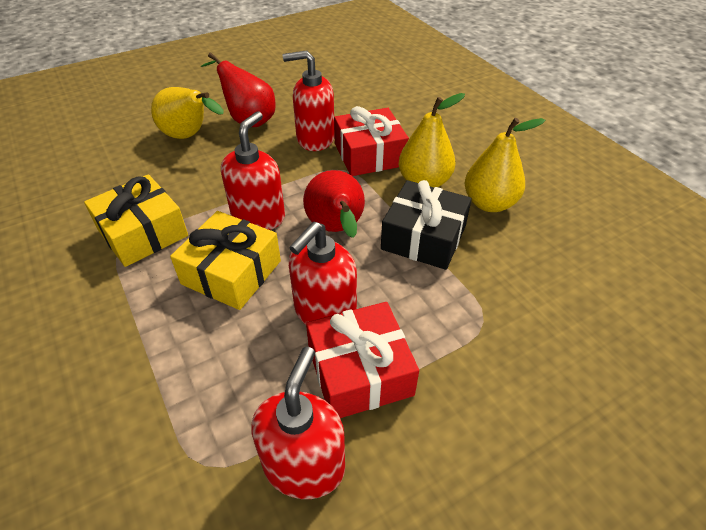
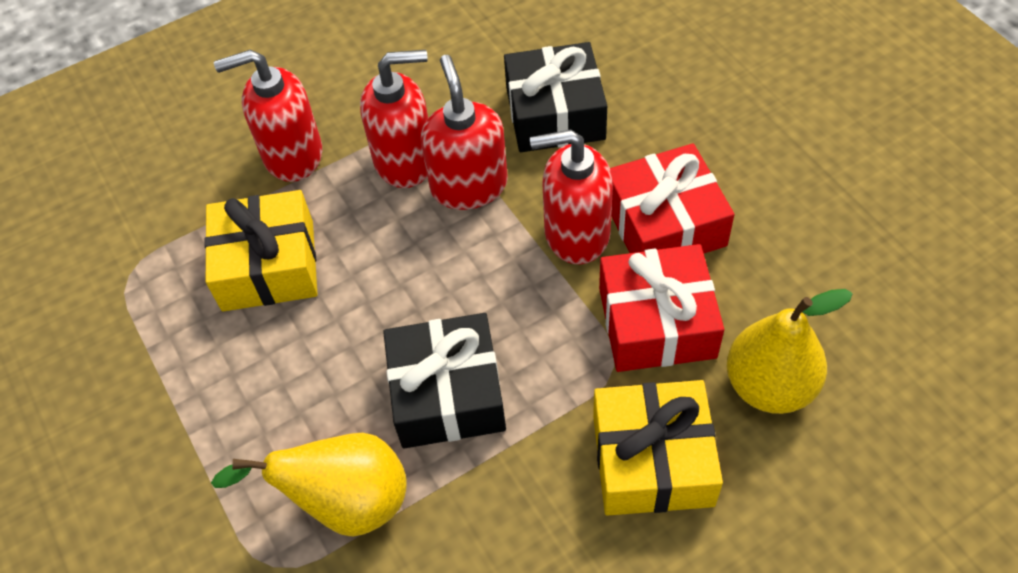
black gift: 1 -> 2
red pear: 2 -> 0
yellow pear: 3 -> 2

